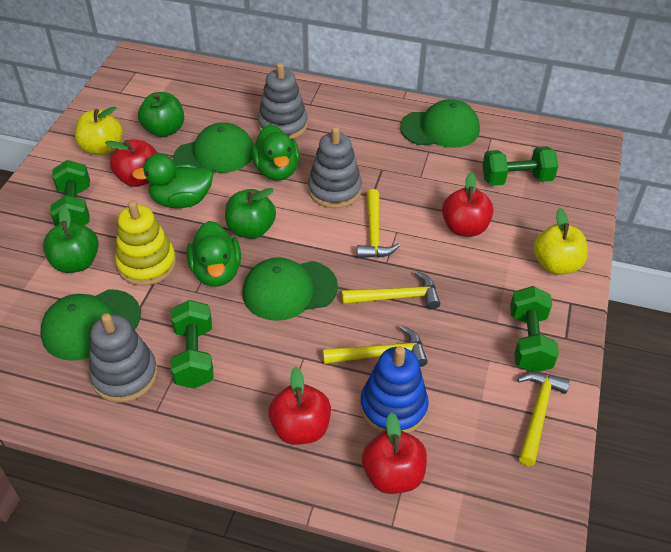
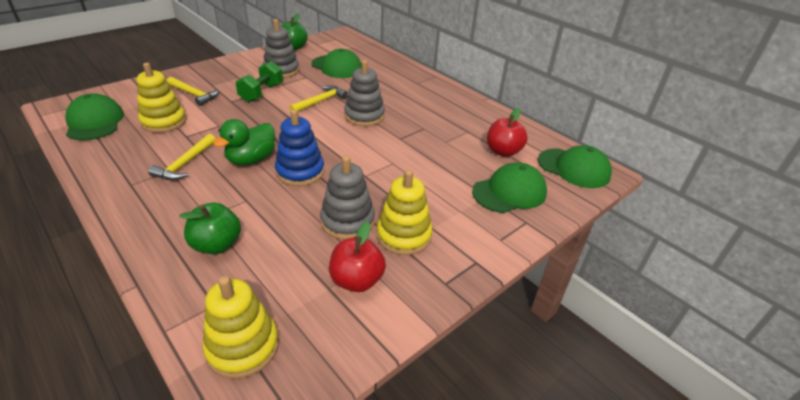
green apple: 3 -> 2
green duck: 3 -> 1
green dumbbell: 4 -> 1
red apple: 4 -> 2
yellow apple: 2 -> 0
yellow hammer: 4 -> 3
yellow stacking toy: 1 -> 3

